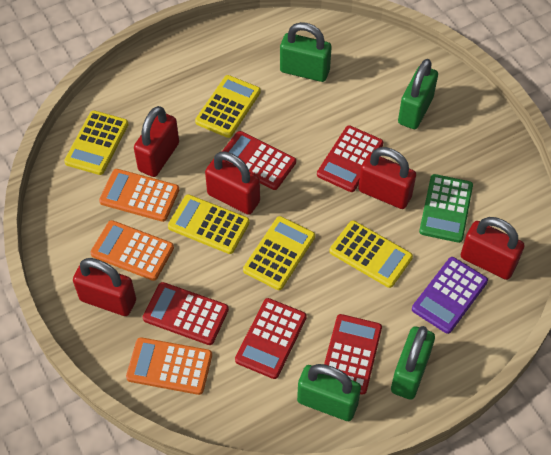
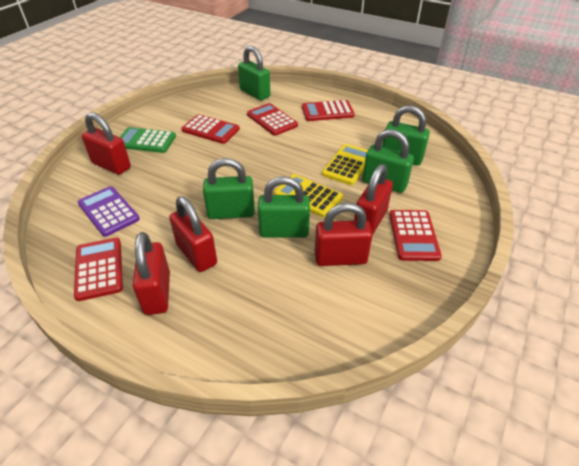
green padlock: 4 -> 5
orange calculator: 3 -> 0
yellow calculator: 5 -> 2

